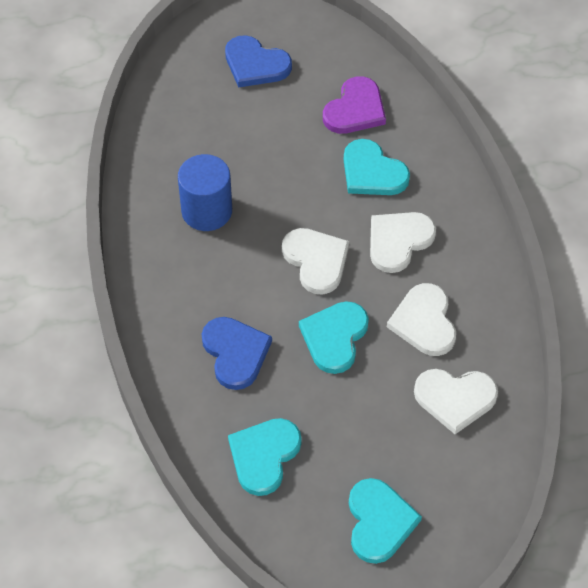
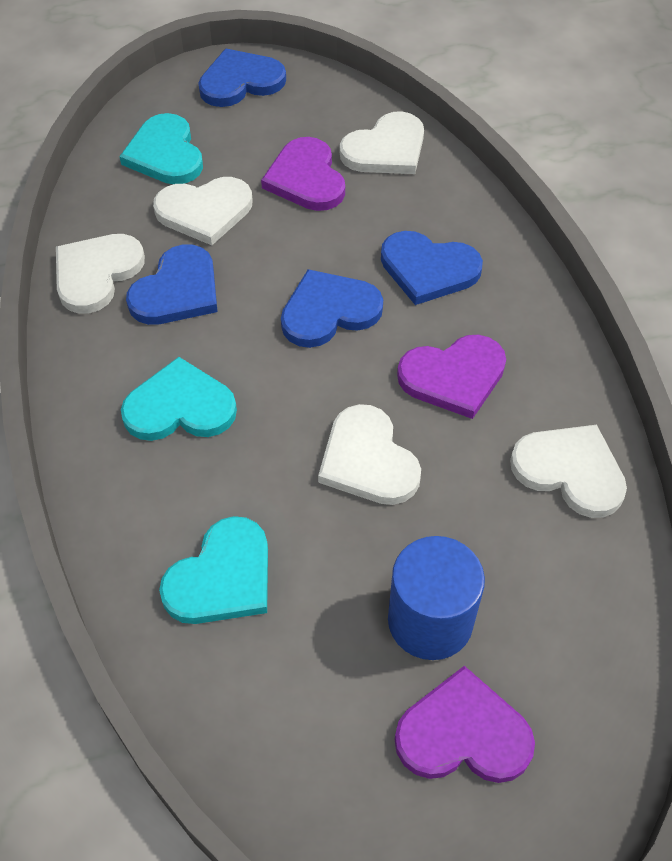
blue heart: 2 -> 4
purple heart: 1 -> 3
turquoise heart: 4 -> 3
white heart: 4 -> 5

